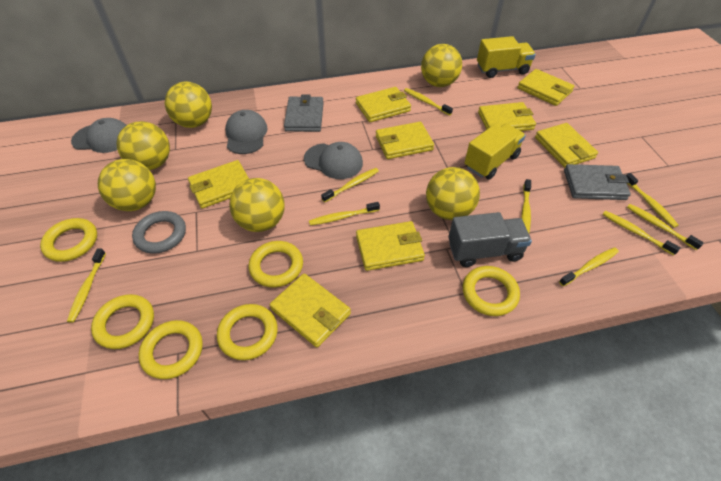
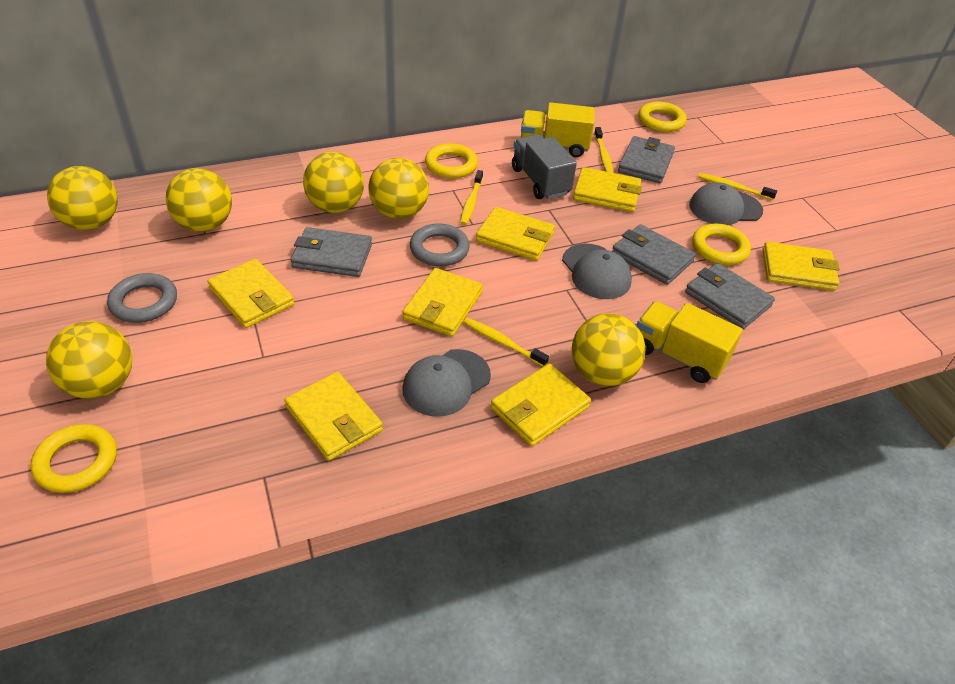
grey ring: 1 -> 2
grey wallet: 2 -> 4
yellow ring: 6 -> 4
yellow toothbrush: 9 -> 4
yellow wallet: 8 -> 7

